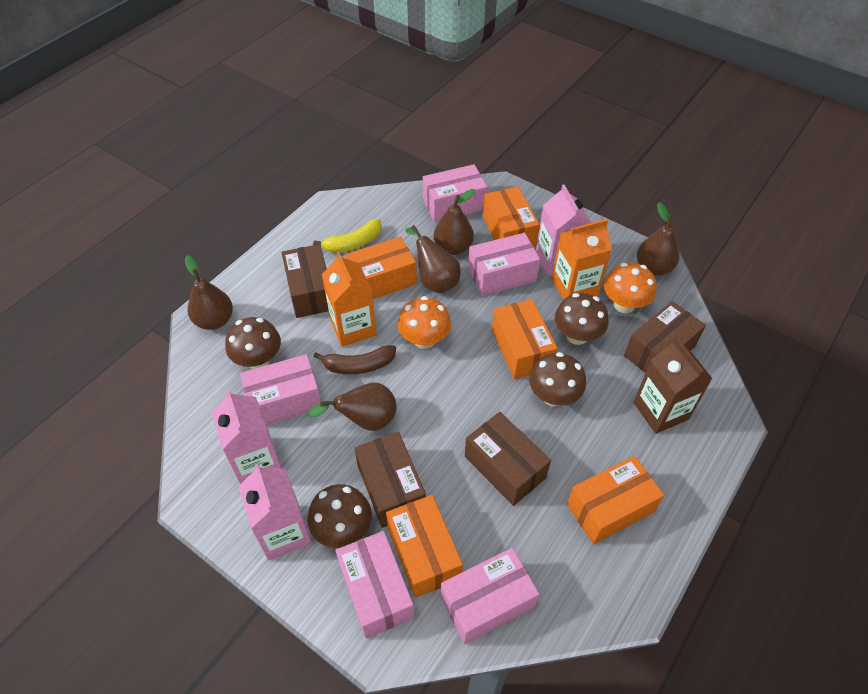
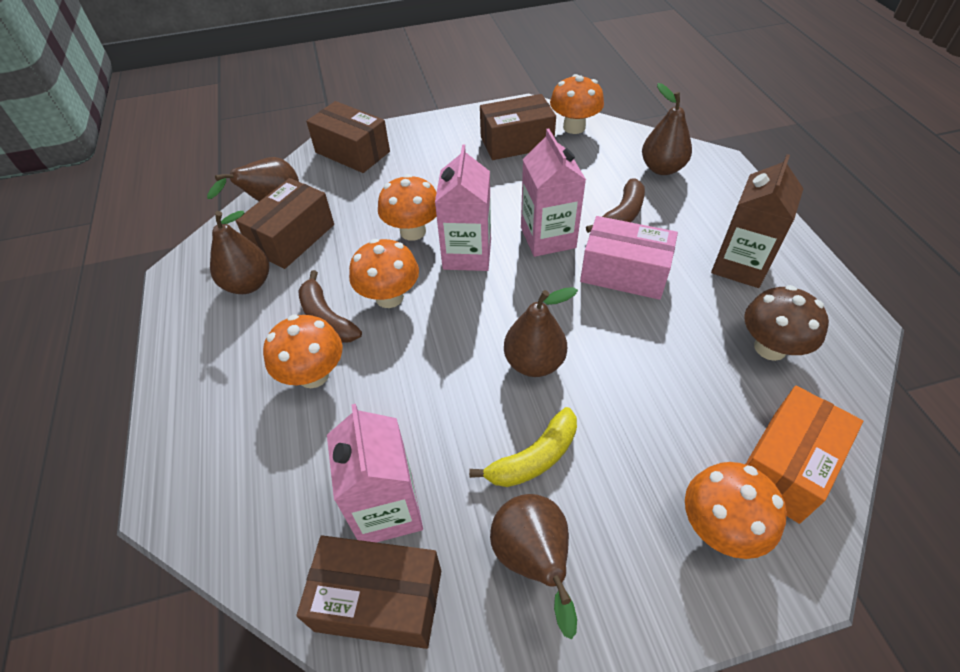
brown banana: 1 -> 2
brown mushroom: 4 -> 1
orange box: 5 -> 1
orange carton: 2 -> 0
orange mushroom: 2 -> 5
pink box: 5 -> 1

